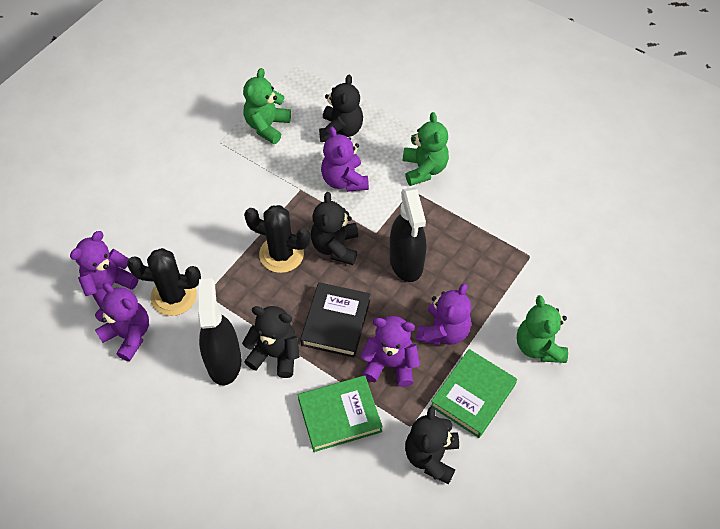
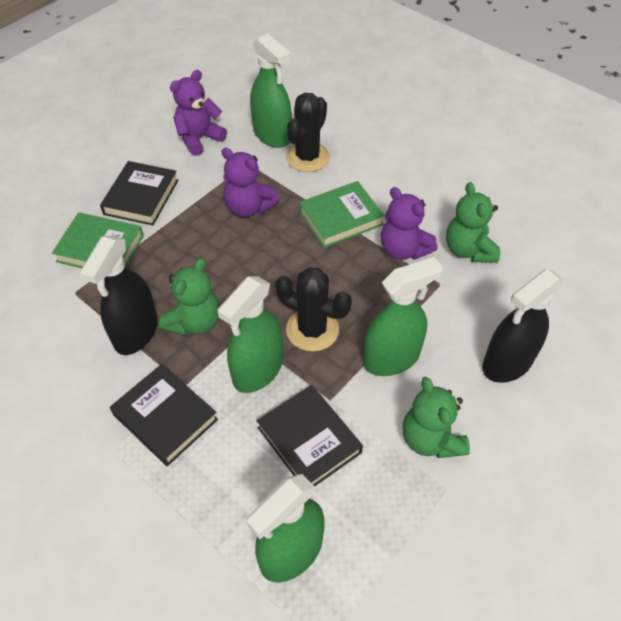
black book: 1 -> 3
black teddy bear: 4 -> 0
green spray bottle: 0 -> 4
purple teddy bear: 5 -> 3

